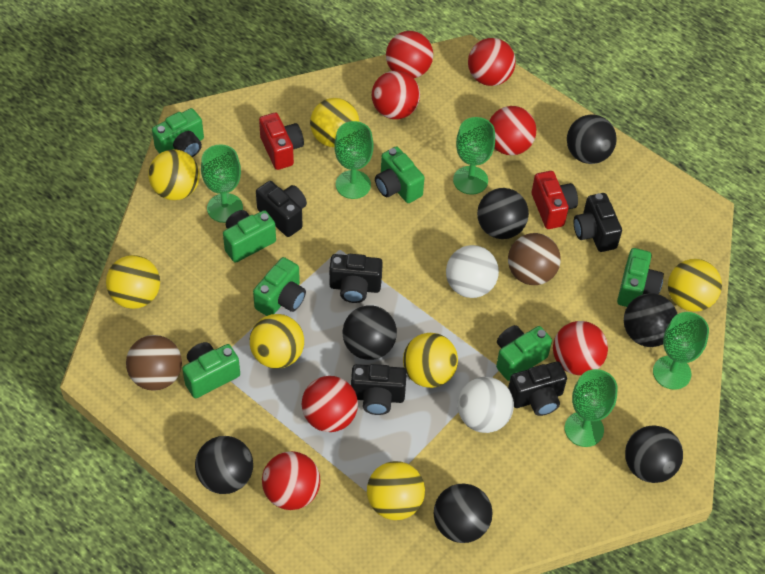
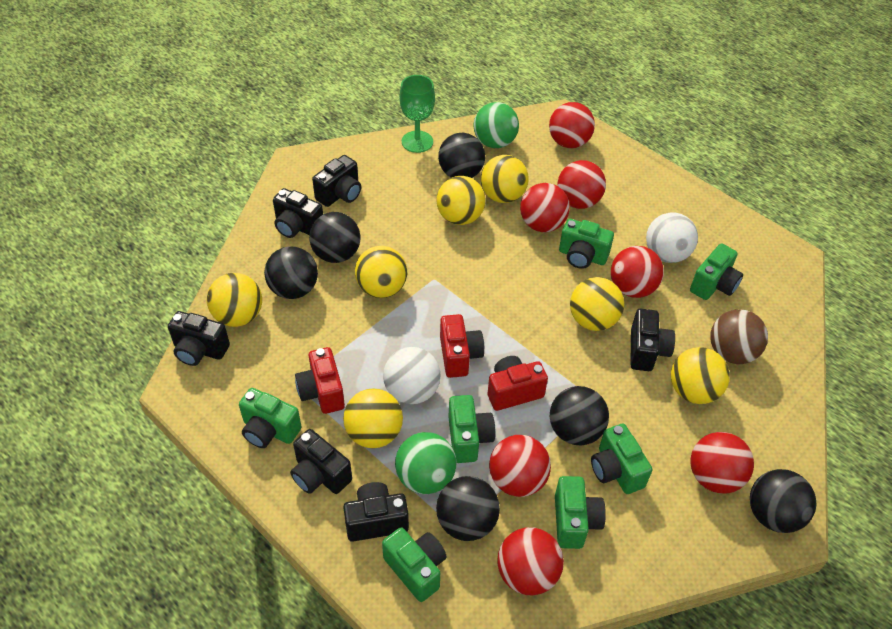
black ball: 7 -> 6
black camera: 5 -> 6
brown ball: 2 -> 1
green ball: 0 -> 2
green goblet: 5 -> 1
red camera: 2 -> 3

